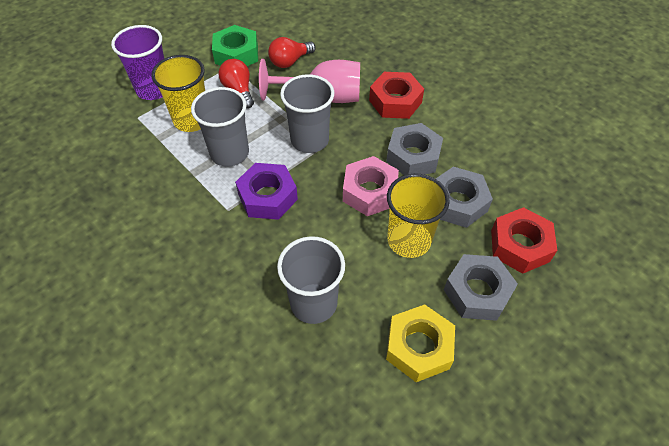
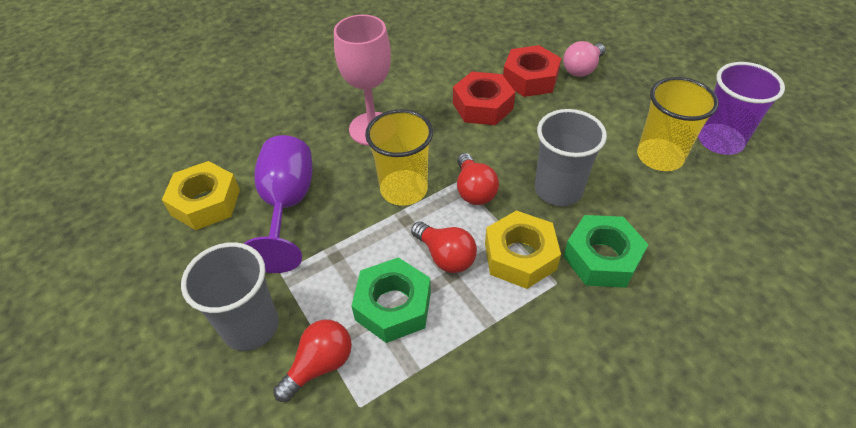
green nut: 1 -> 2
grey cup: 3 -> 2
grey nut: 3 -> 0
pink light bulb: 0 -> 1
pink nut: 1 -> 0
purple goblet: 0 -> 1
purple nut: 1 -> 0
red light bulb: 2 -> 3
yellow nut: 1 -> 2

